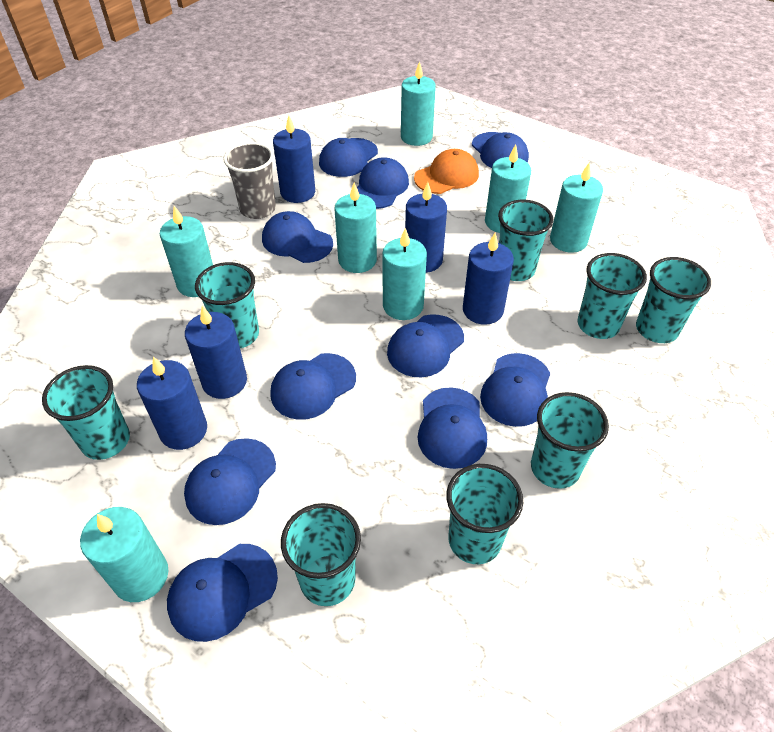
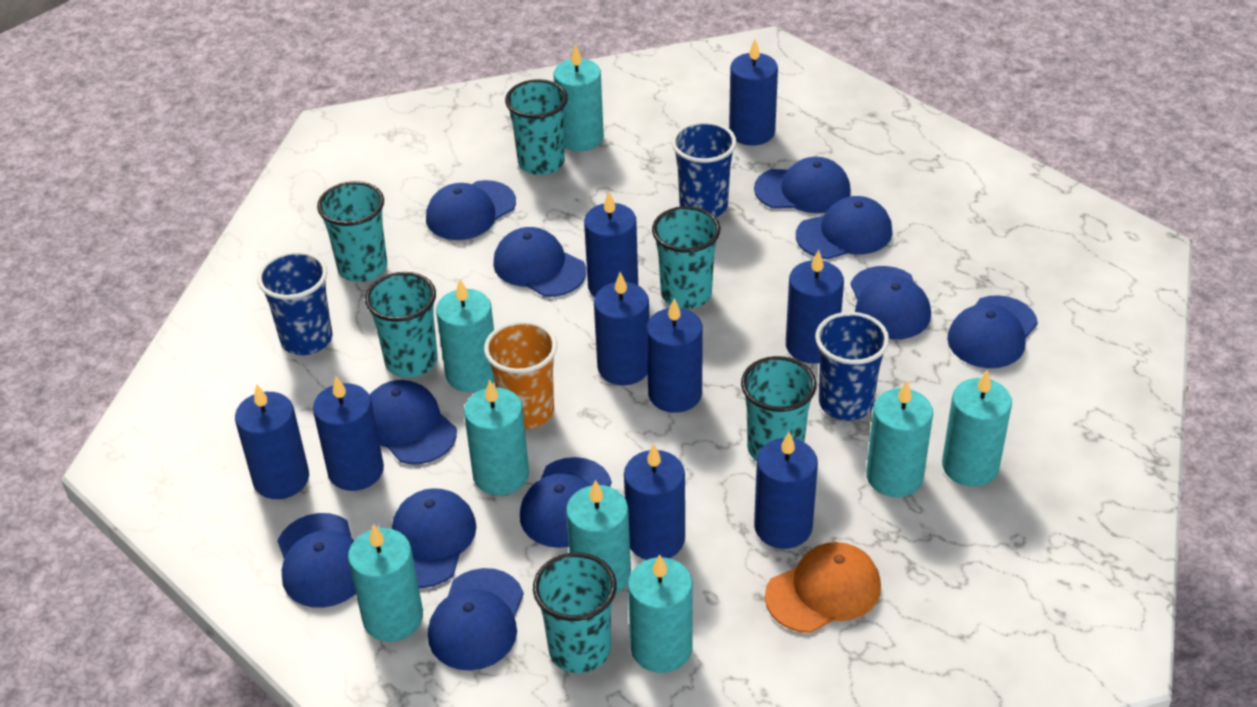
blue candle: 5 -> 9
blue cap: 10 -> 11
blue cup: 0 -> 3
grey cup: 1 -> 0
orange cup: 0 -> 1
turquoise candle: 7 -> 8
turquoise cup: 8 -> 6

